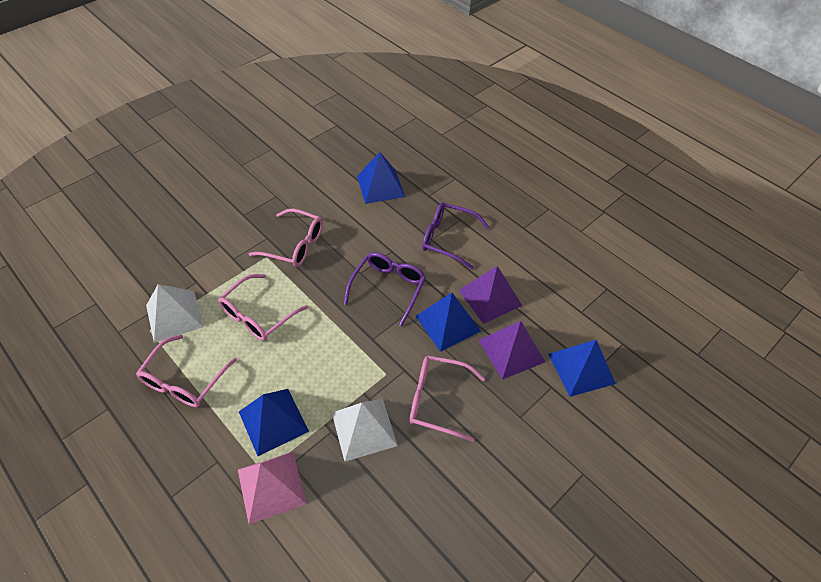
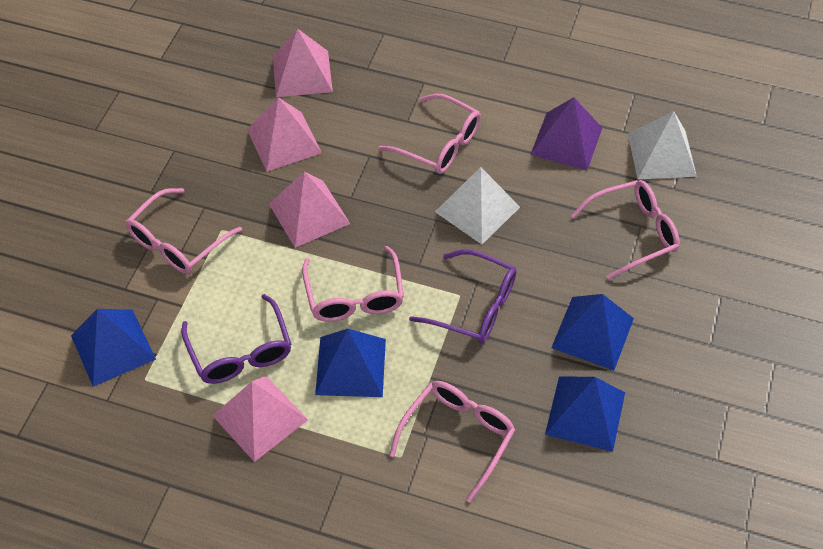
pink glasses: 4 -> 5
pink pyramid: 1 -> 4
purple pyramid: 2 -> 1

